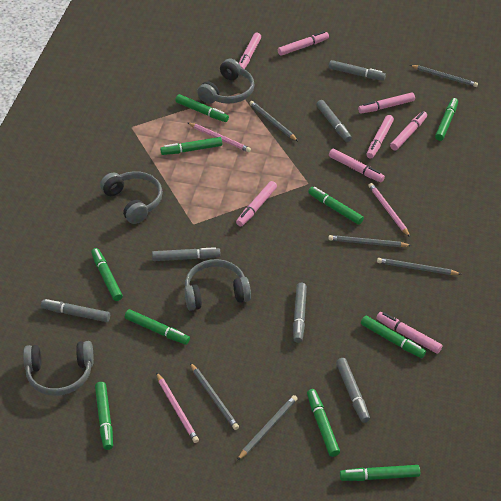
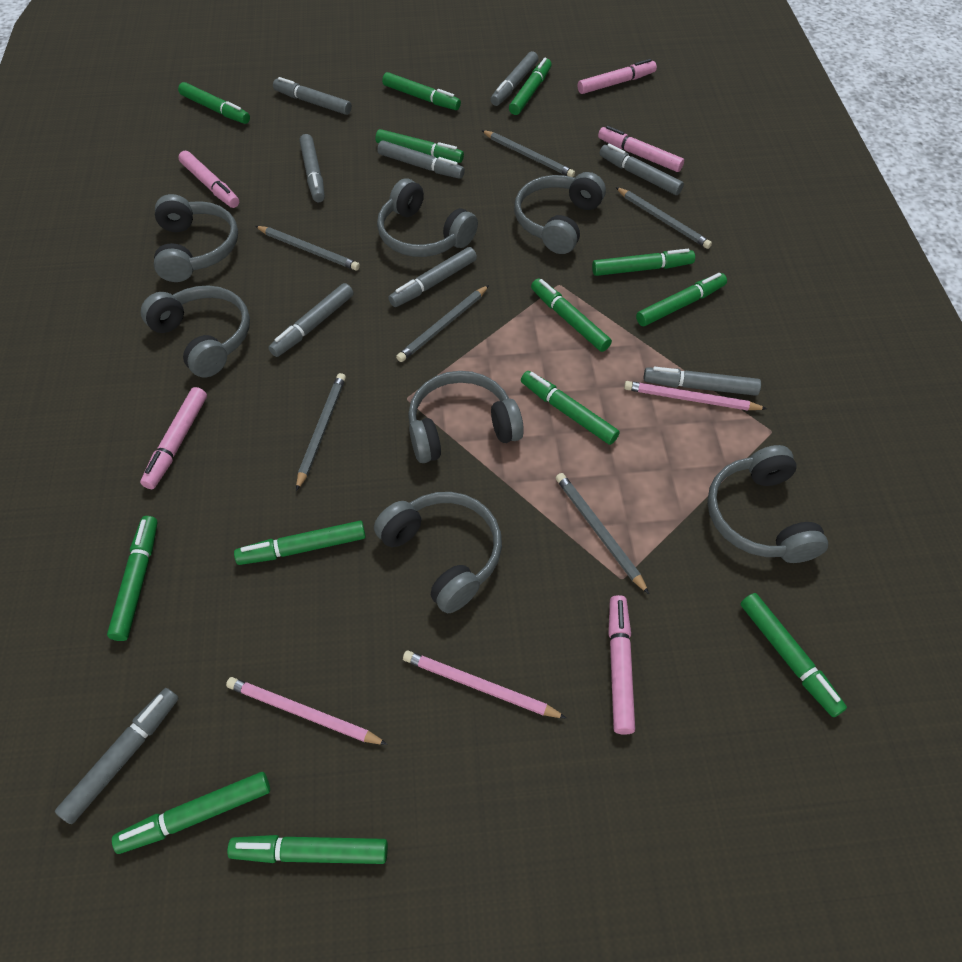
green marker: 10 -> 13
grey headphones: 4 -> 7
grey marker: 6 -> 9
pink marker: 8 -> 5

